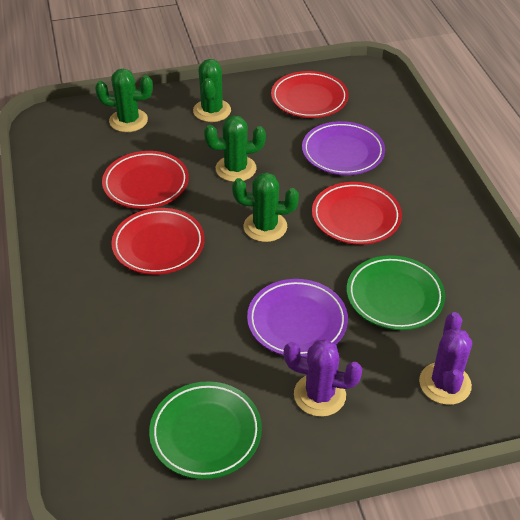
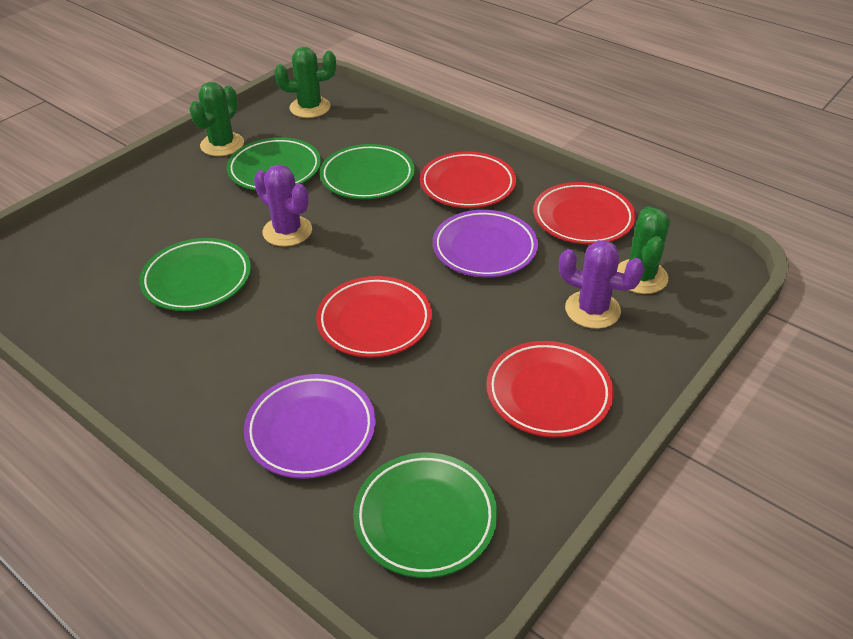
green cactus: 4 -> 3
green plate: 2 -> 4

